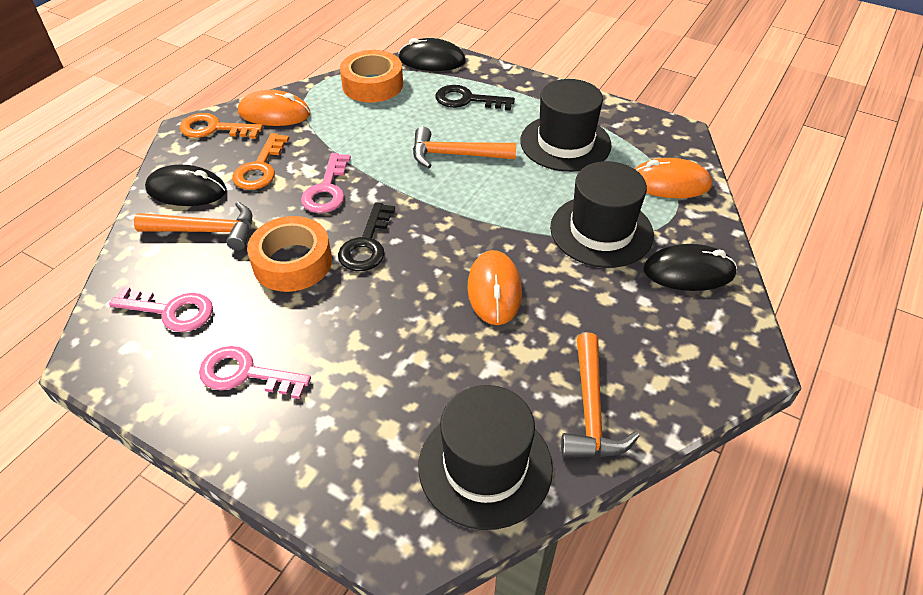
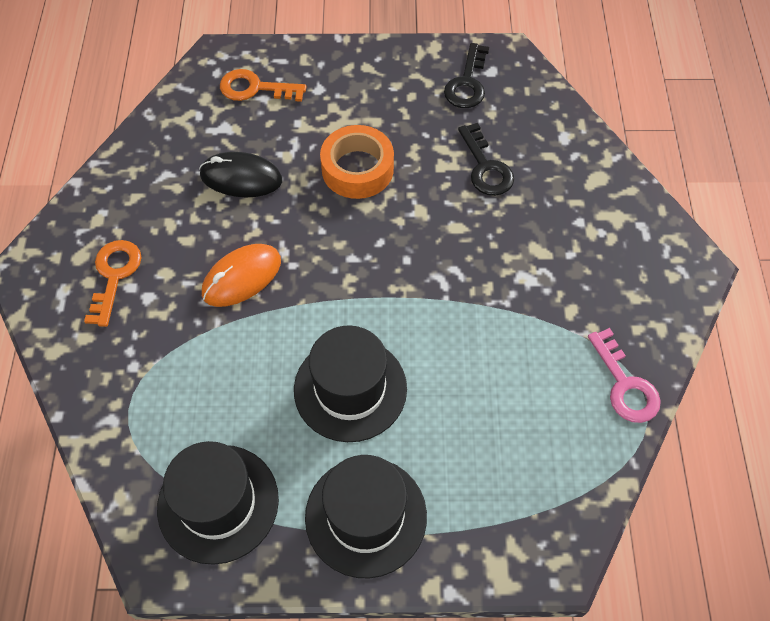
black mouse: 3 -> 1
orange hammer: 3 -> 0
orange mouse: 3 -> 1
orange tape: 2 -> 1
pink key: 3 -> 1

